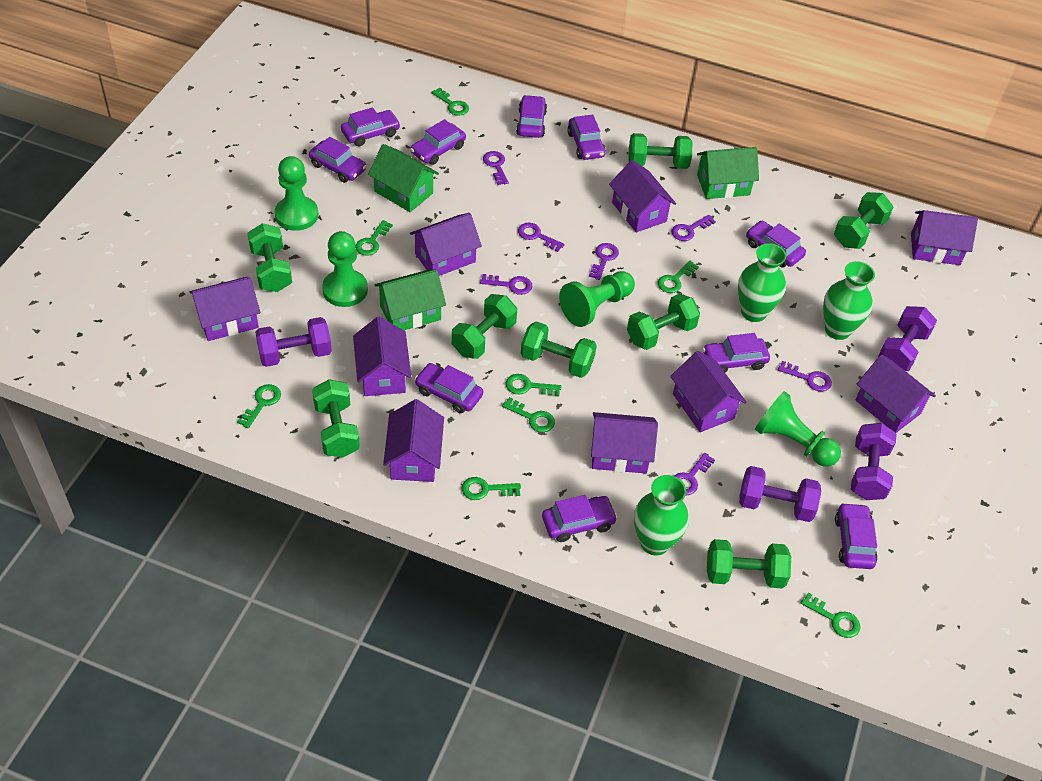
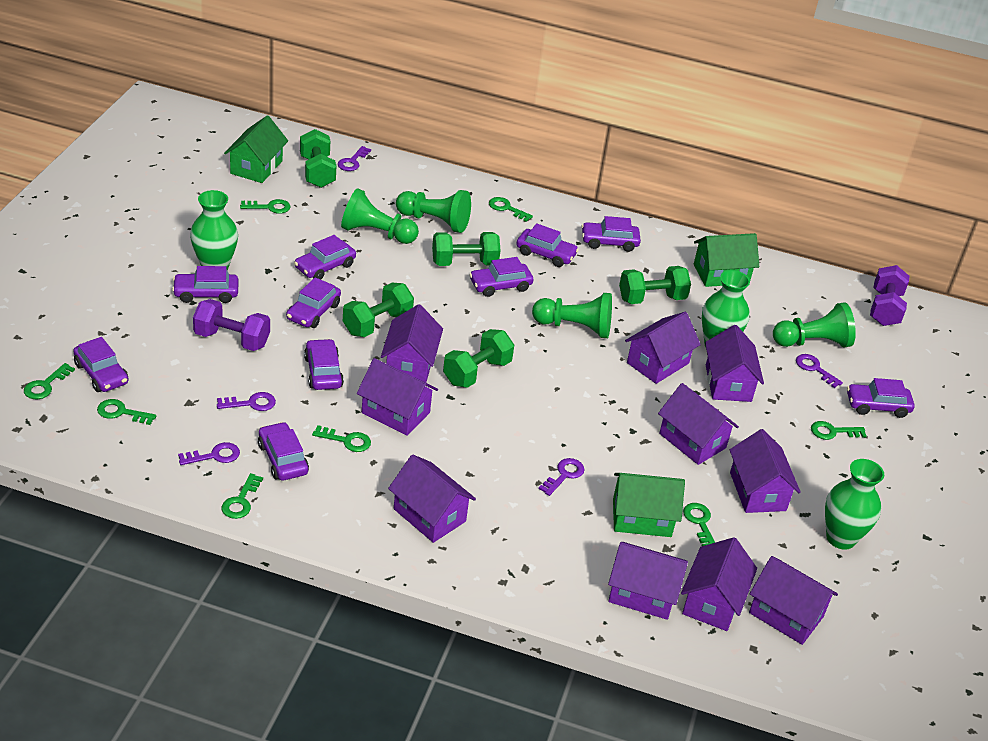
green dumbbell: 8 -> 5
purple dumbbell: 4 -> 2
purple house: 9 -> 10
purple key: 7 -> 5

